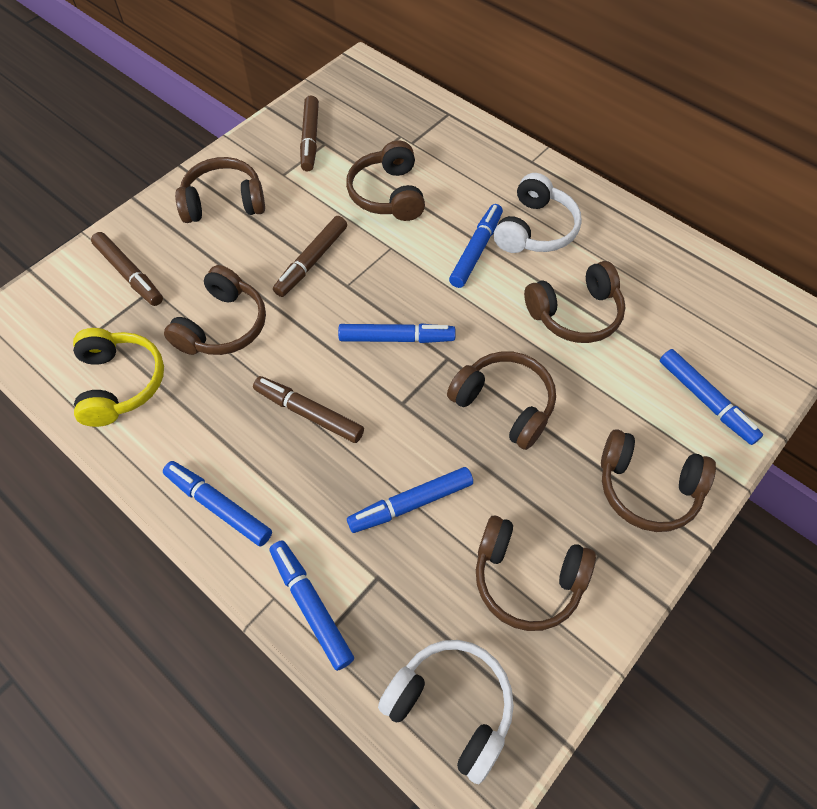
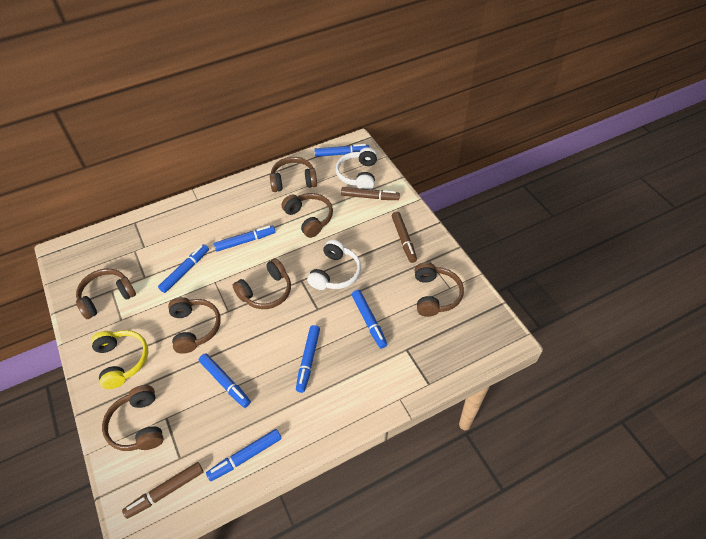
blue marker: 6 -> 7
brown marker: 4 -> 3

